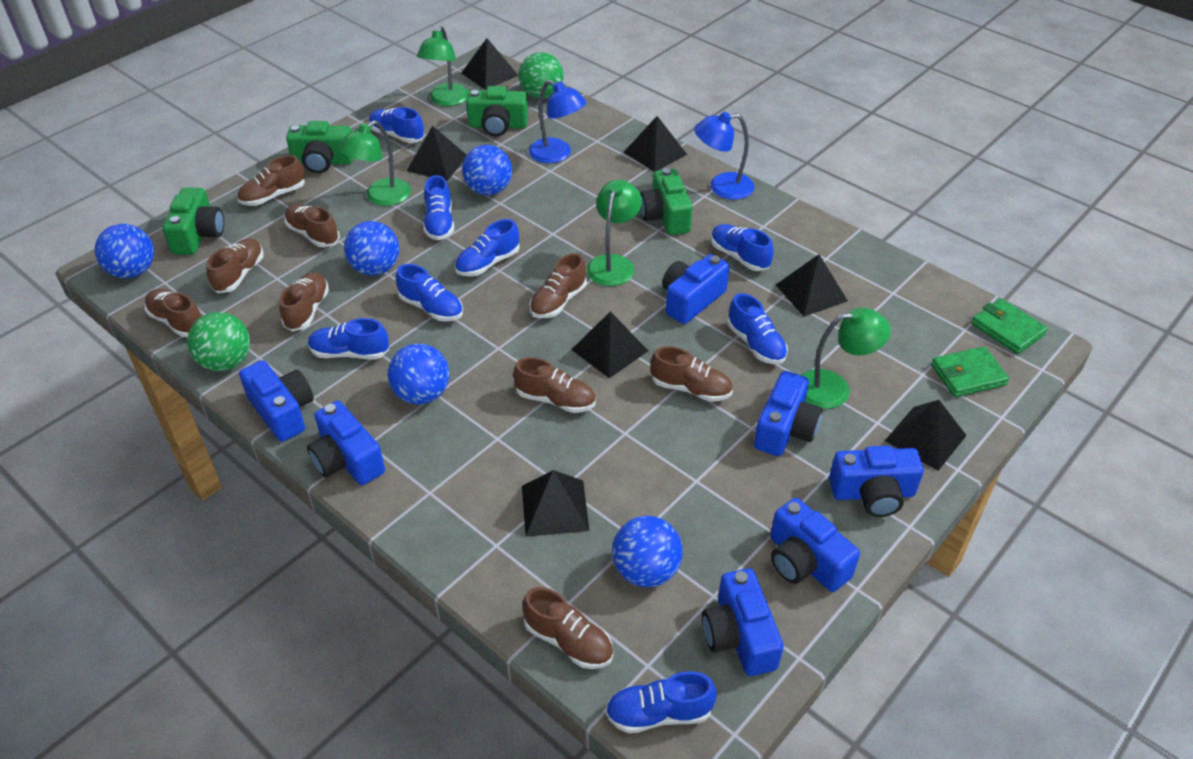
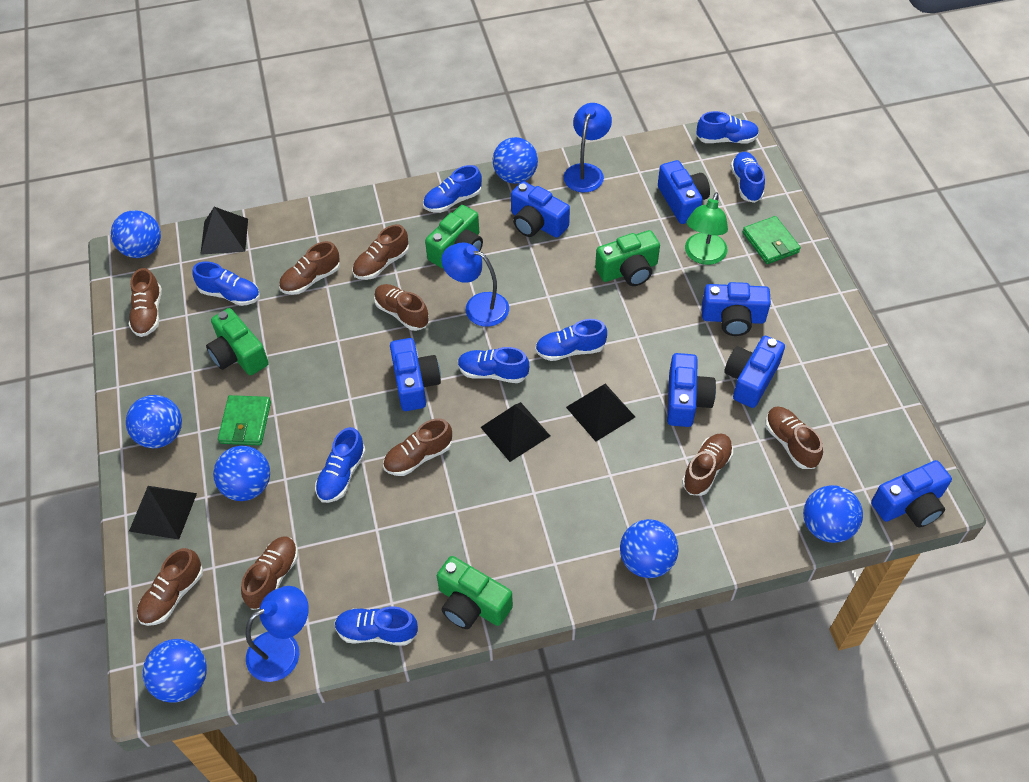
black pyramid: 7 -> 4
blue ball: 5 -> 7
blue lamp: 2 -> 3
green ball: 2 -> 0
green lamp: 4 -> 1

